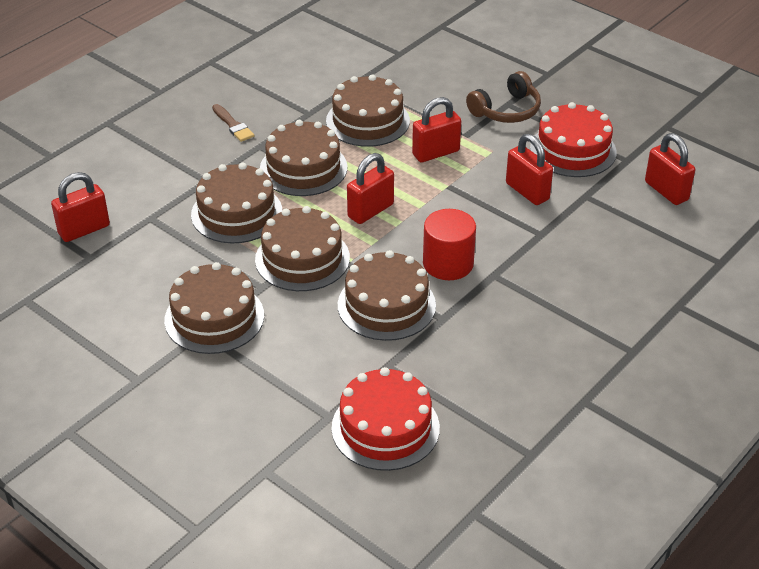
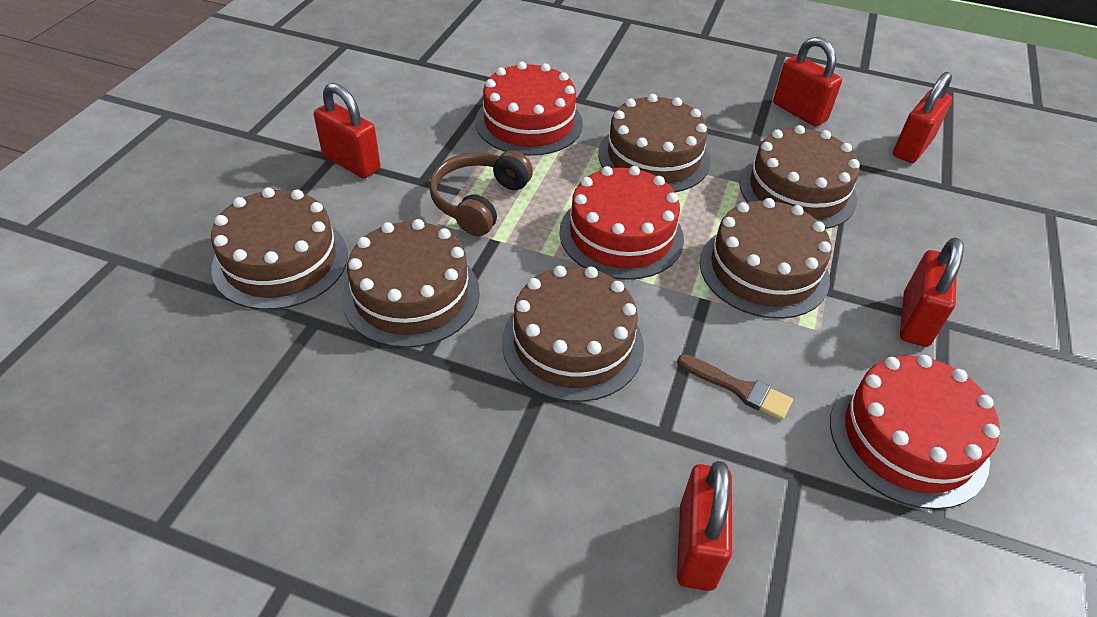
red cake: 2 -> 3
red cylinder: 1 -> 0

